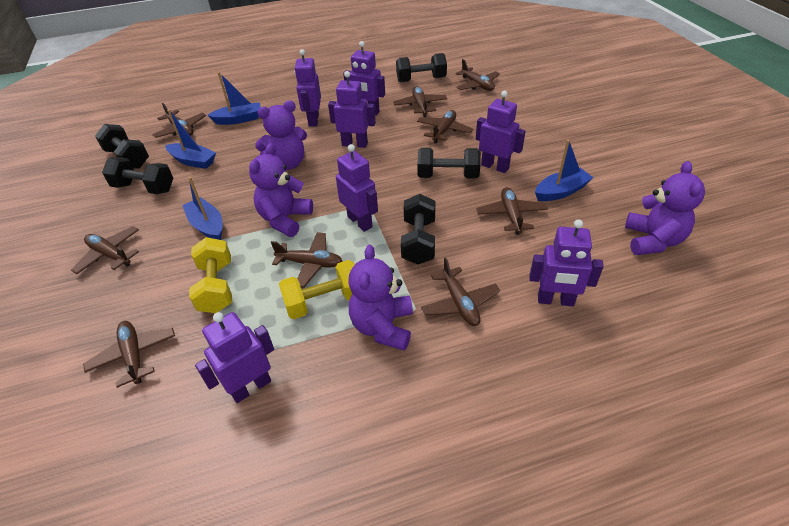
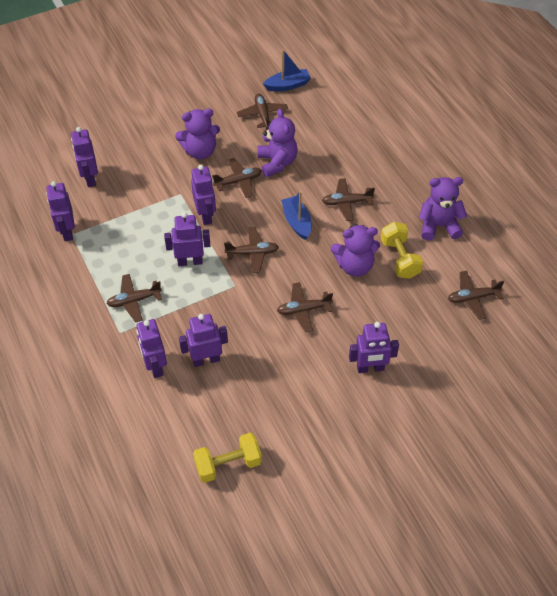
black dumbbell: 5 -> 0
blue boat: 4 -> 2
brown plane: 9 -> 7

